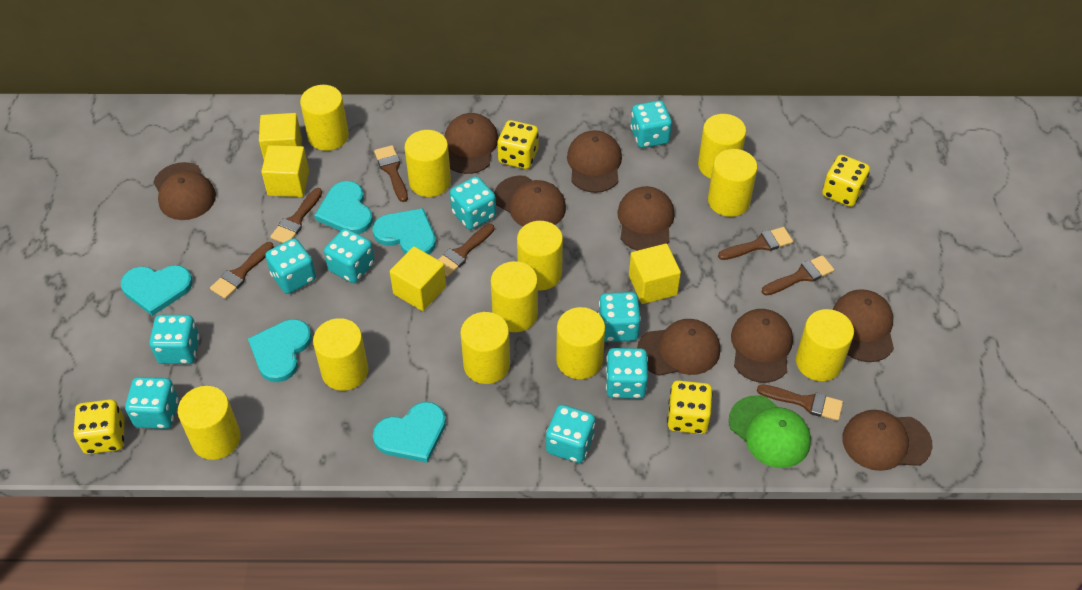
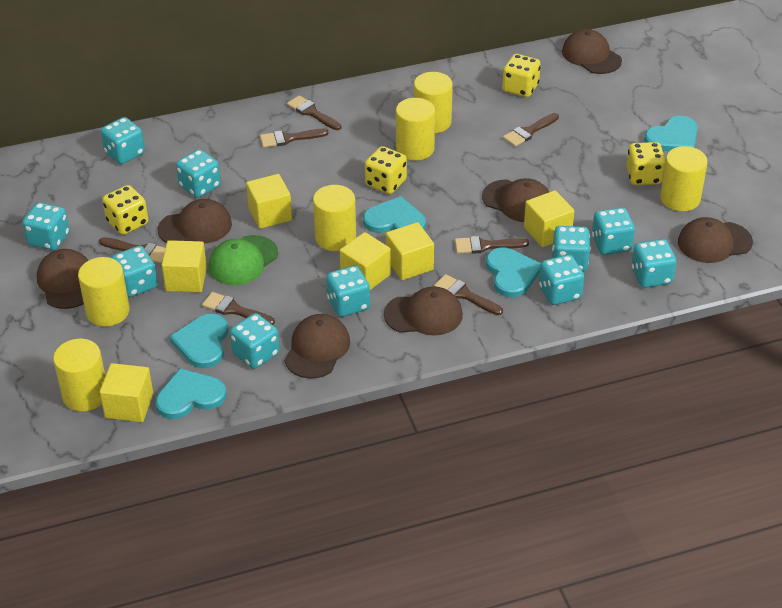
brown cap: 9 -> 7
turquoise dice: 9 -> 10
yellow cube: 4 -> 6
yellow cylinder: 11 -> 6

